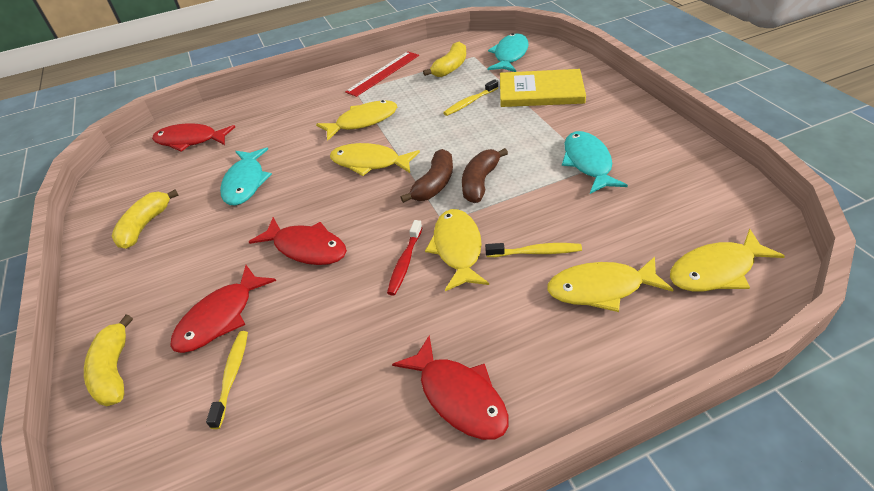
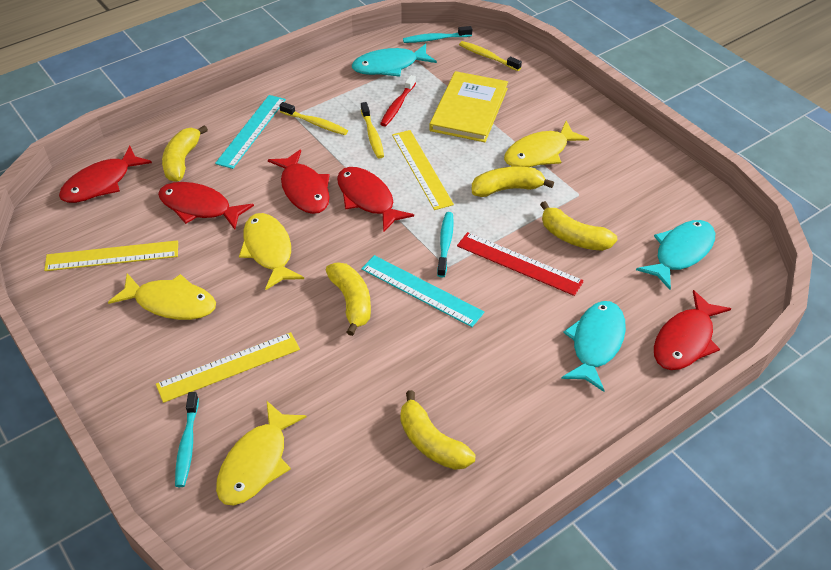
brown banana: 2 -> 0
red fish: 4 -> 5
turquoise ruler: 0 -> 2
turquoise toothbrush: 0 -> 3
yellow banana: 3 -> 5
yellow fish: 5 -> 4
yellow ruler: 0 -> 3

